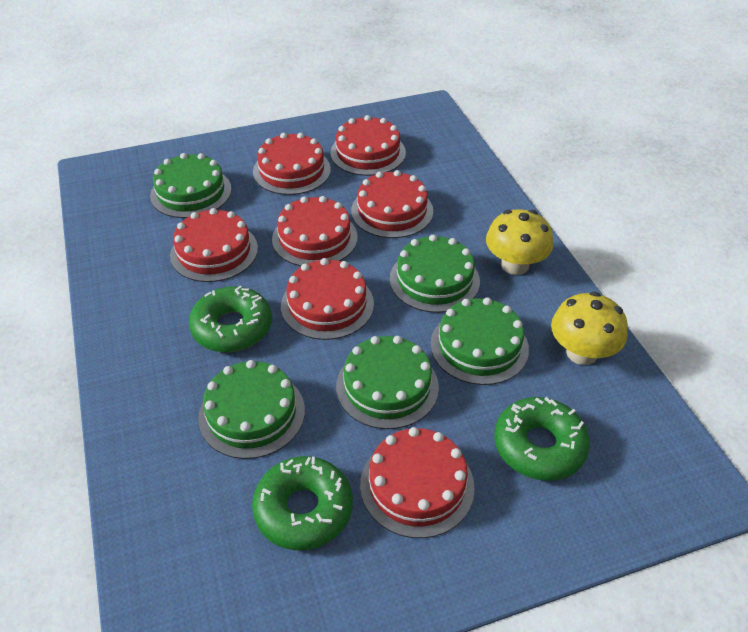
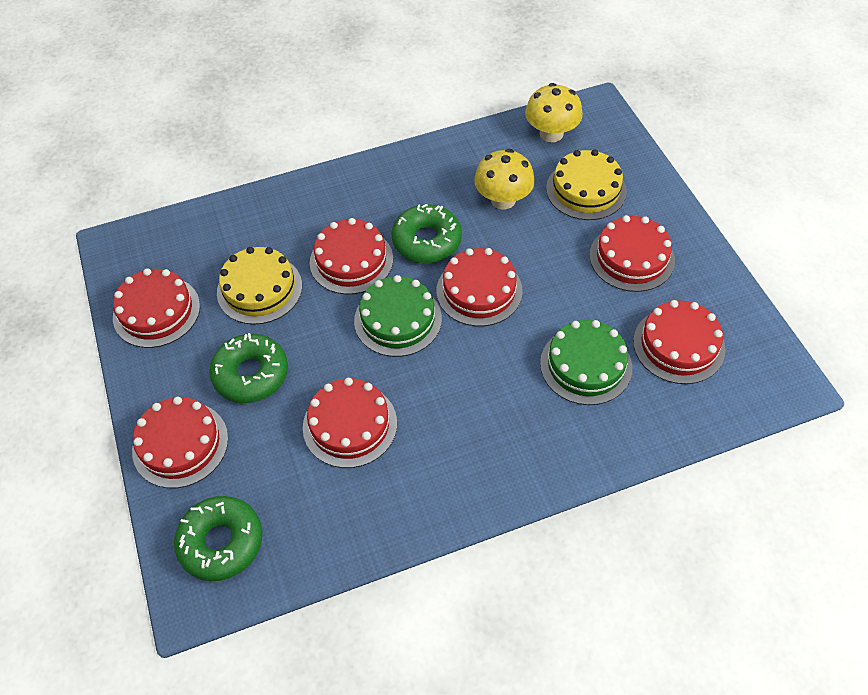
green cake: 5 -> 2
yellow cake: 0 -> 2

